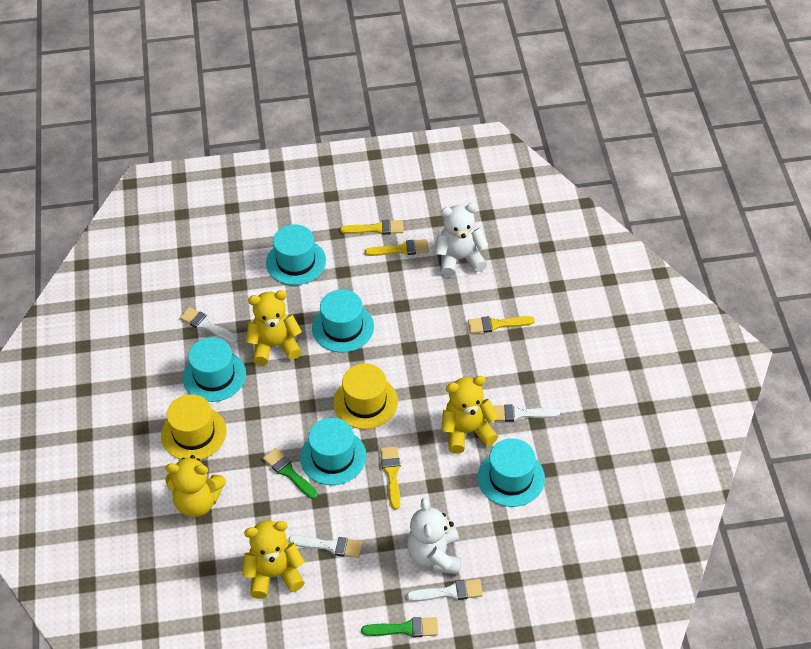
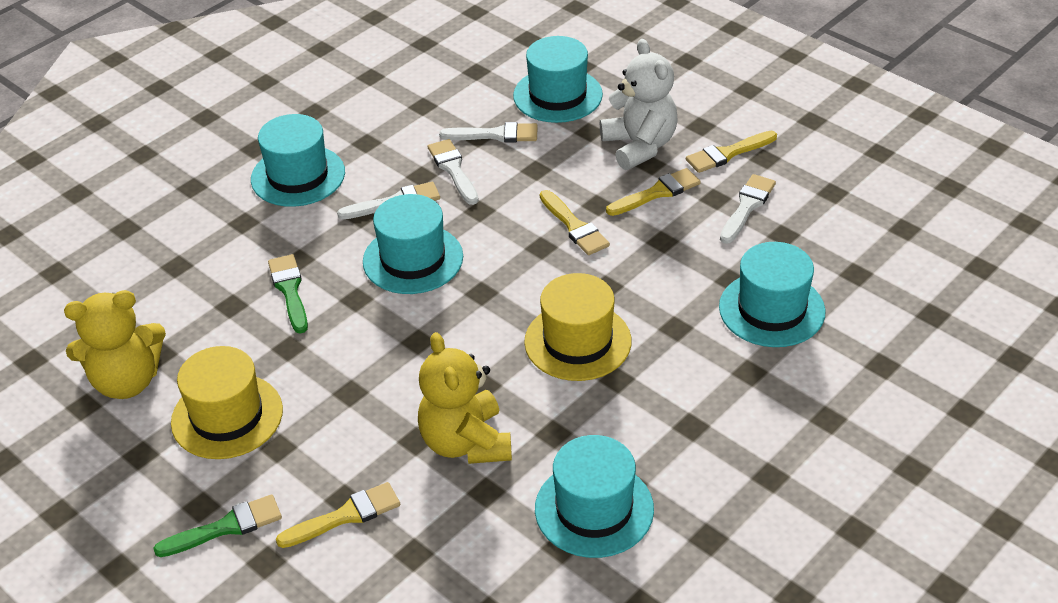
white teddy bear: 2 -> 1
yellow teddy bear: 4 -> 2

